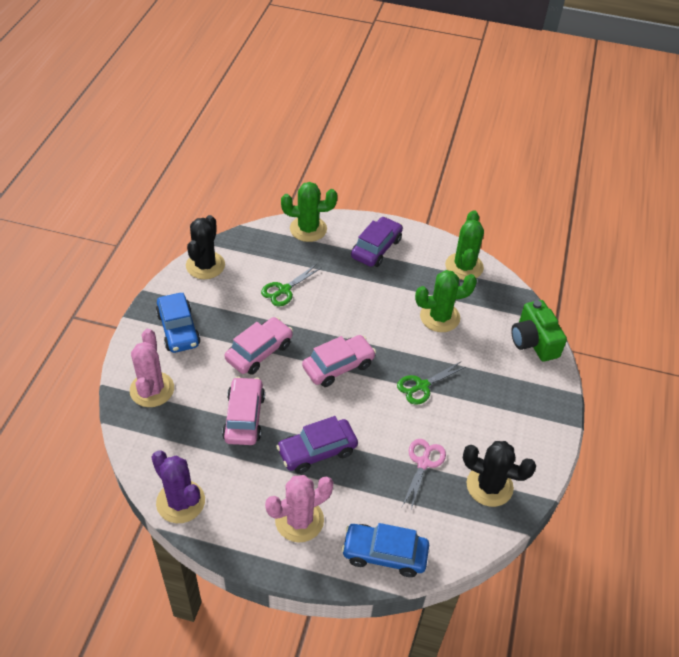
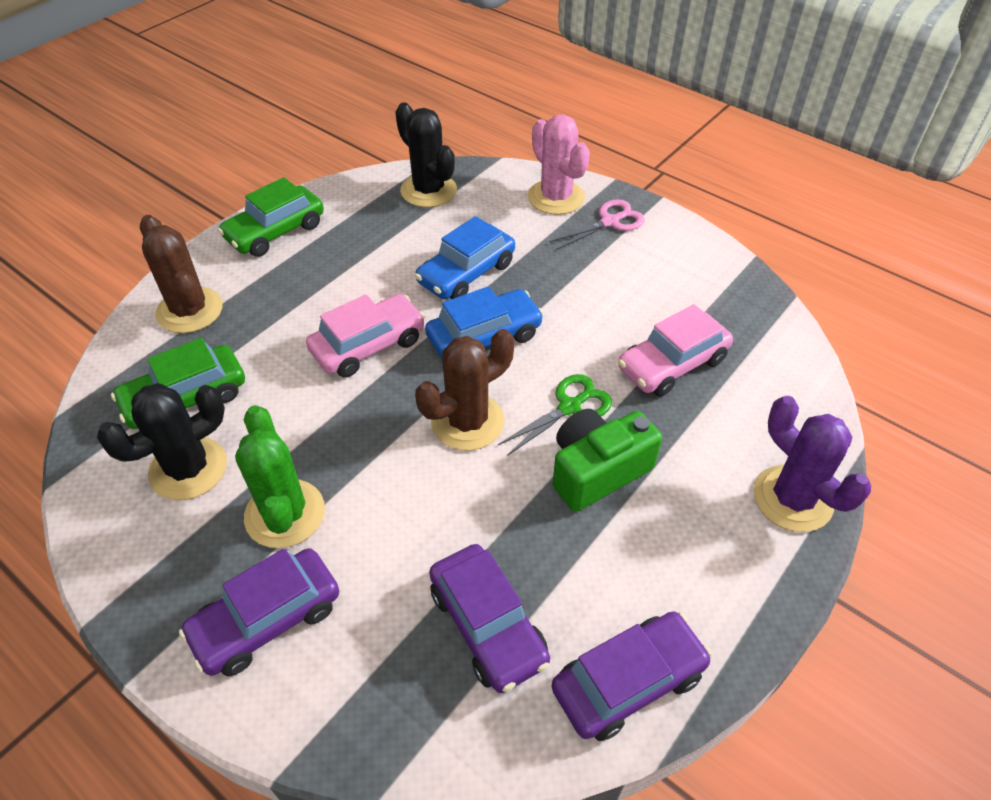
brown cactus: 0 -> 2
green cactus: 3 -> 1
green car: 0 -> 2
green scissors: 2 -> 1
pink cactus: 2 -> 1
pink car: 3 -> 2
purple car: 2 -> 3

